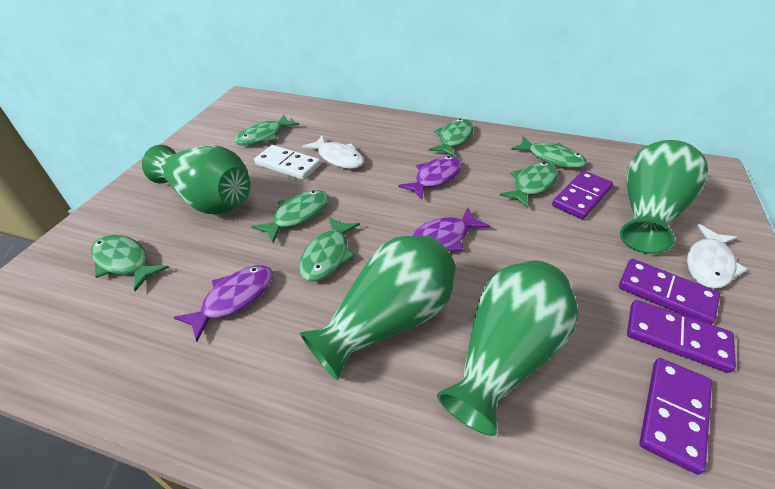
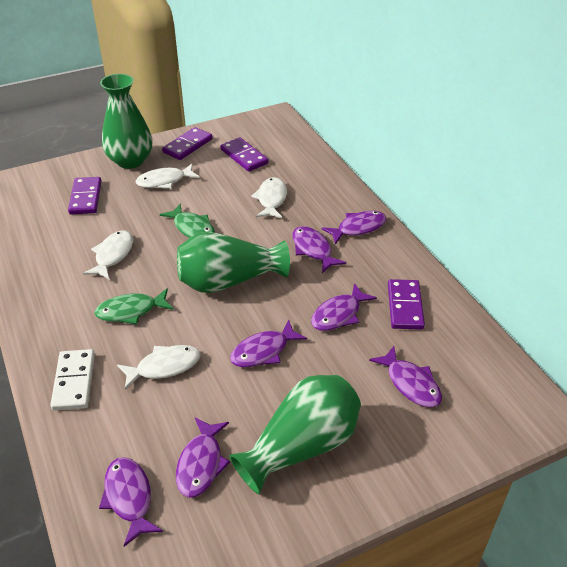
green fish: 7 -> 2
green vase: 4 -> 3
purple fish: 3 -> 7
white fish: 2 -> 4

